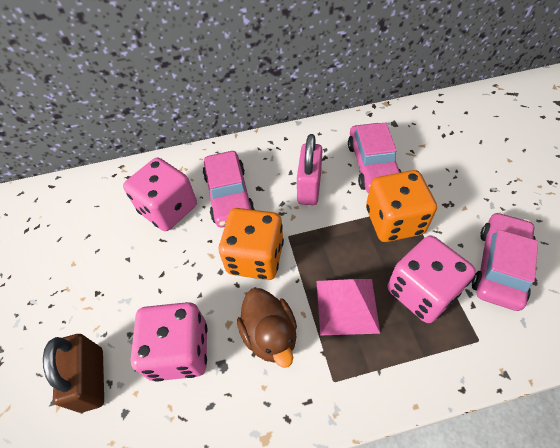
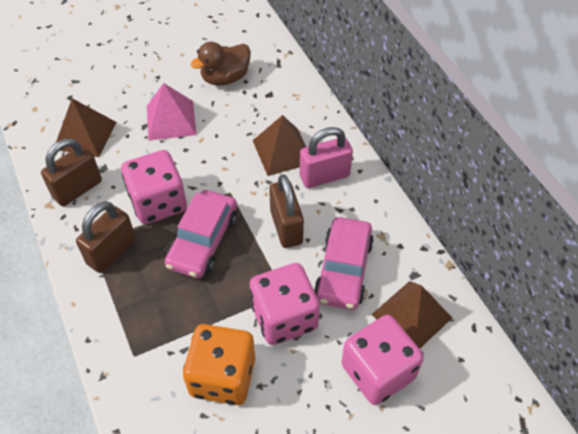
brown padlock: 1 -> 3
brown pyramid: 0 -> 3
orange dice: 2 -> 1
pink car: 3 -> 2

